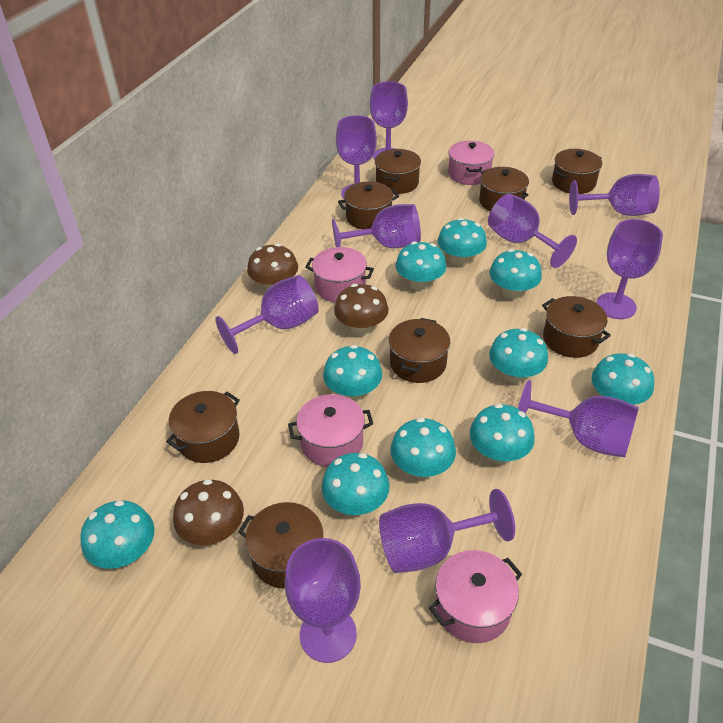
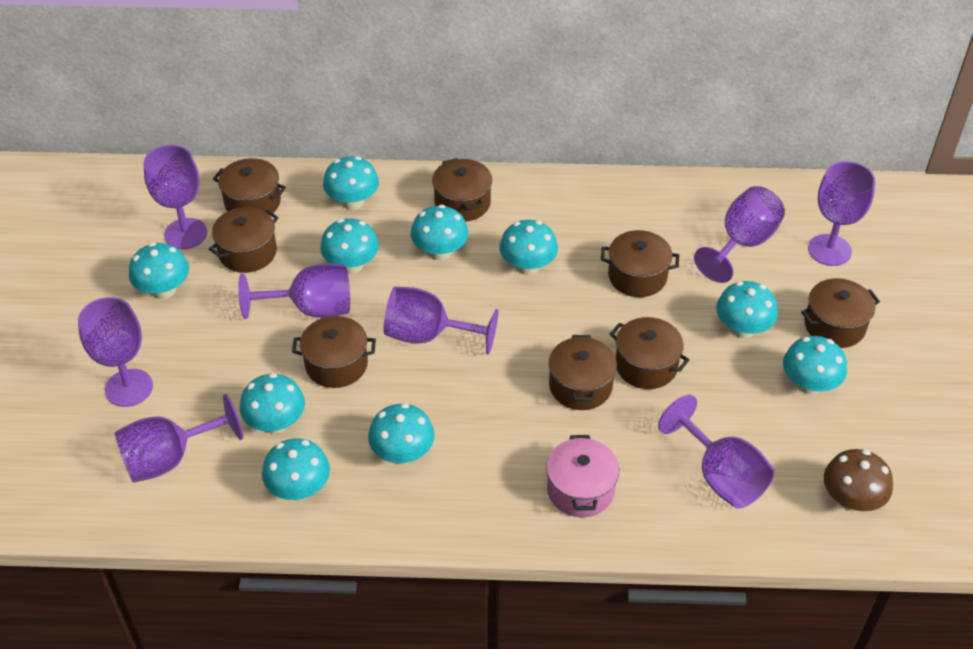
brown mushroom: 3 -> 1
pink pot: 4 -> 1
purple goblet: 10 -> 8

